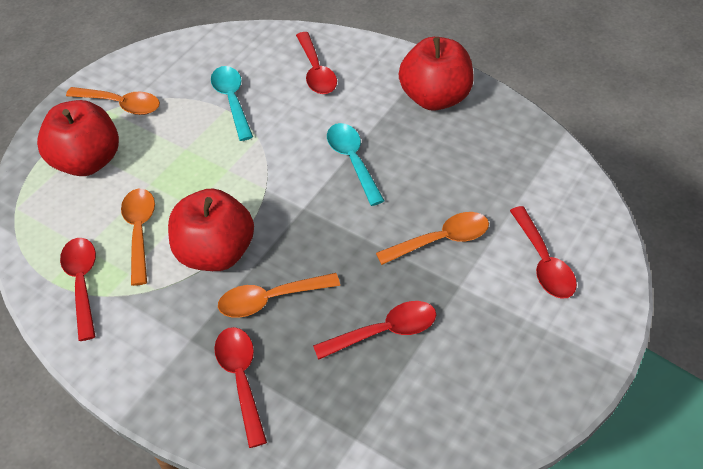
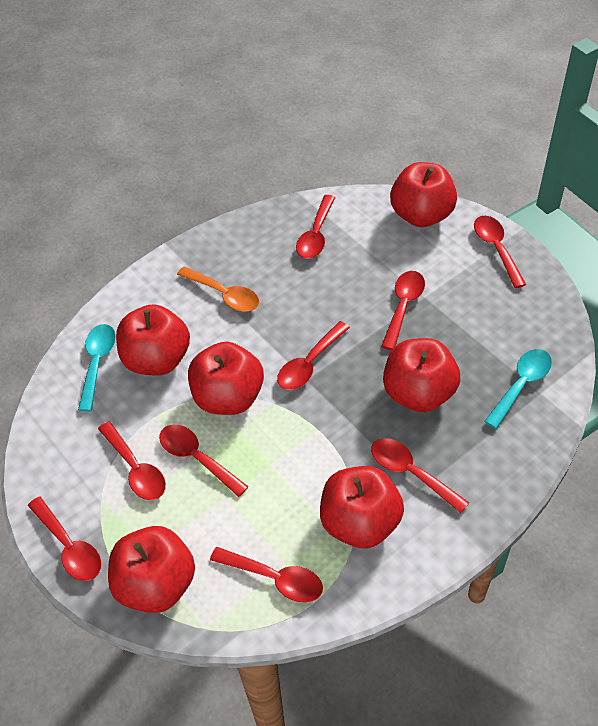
orange spoon: 4 -> 1
red apple: 3 -> 6
red spoon: 5 -> 9

